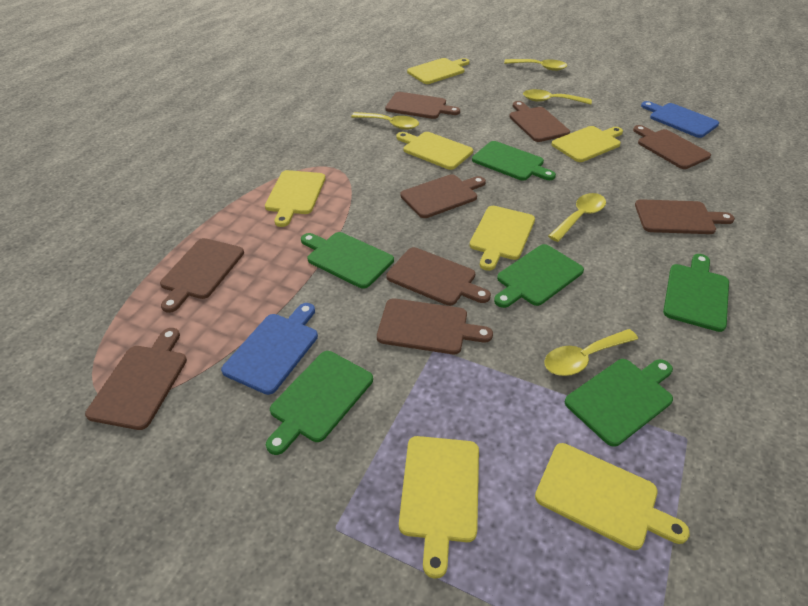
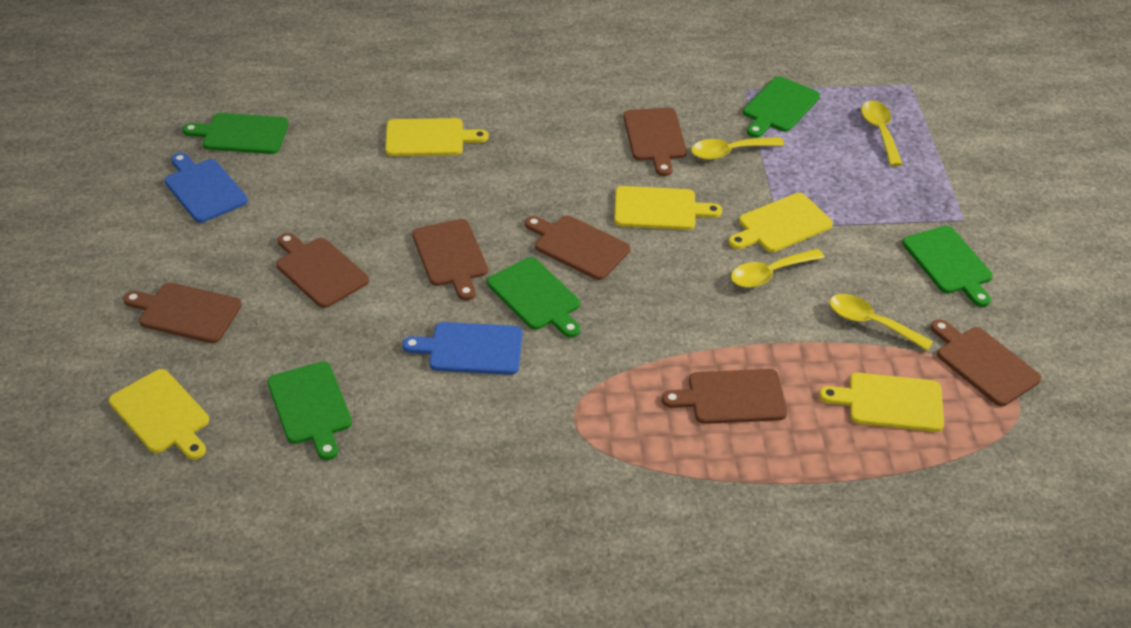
brown cutting board: 9 -> 7
green cutting board: 6 -> 5
yellow cutting board: 7 -> 5
yellow spoon: 5 -> 4

